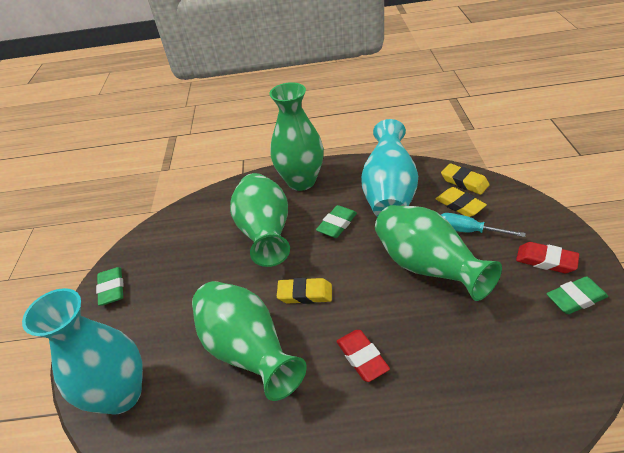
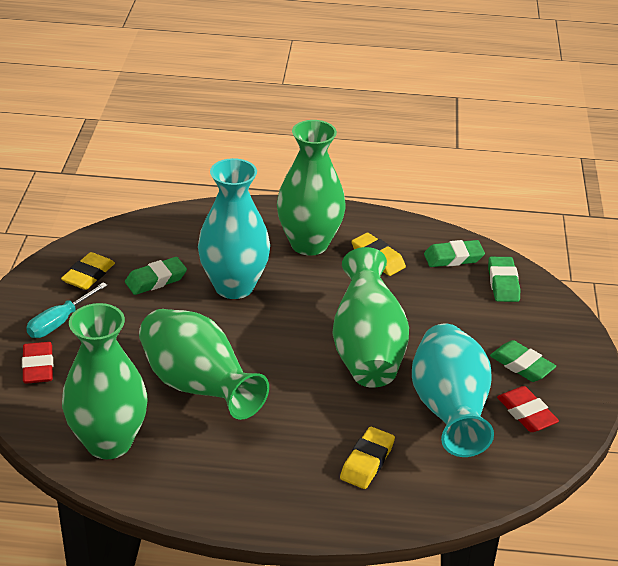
green eraser: 3 -> 4

